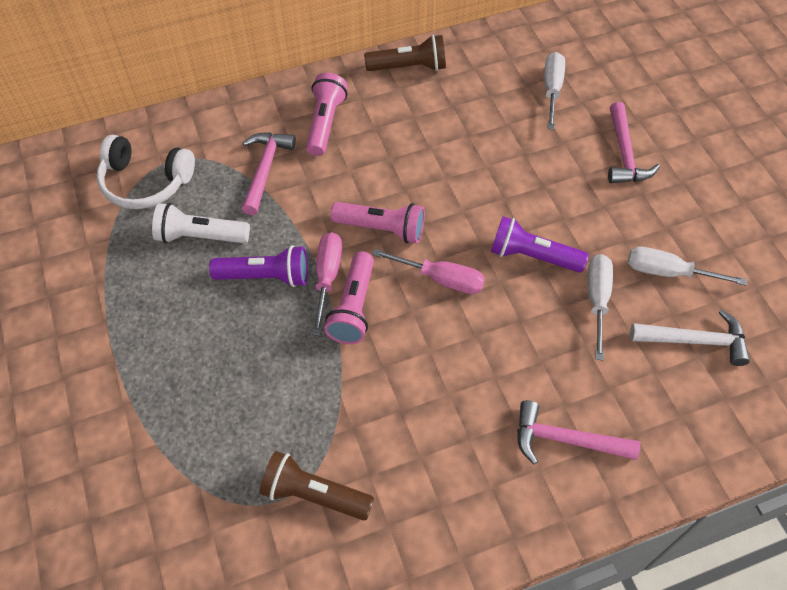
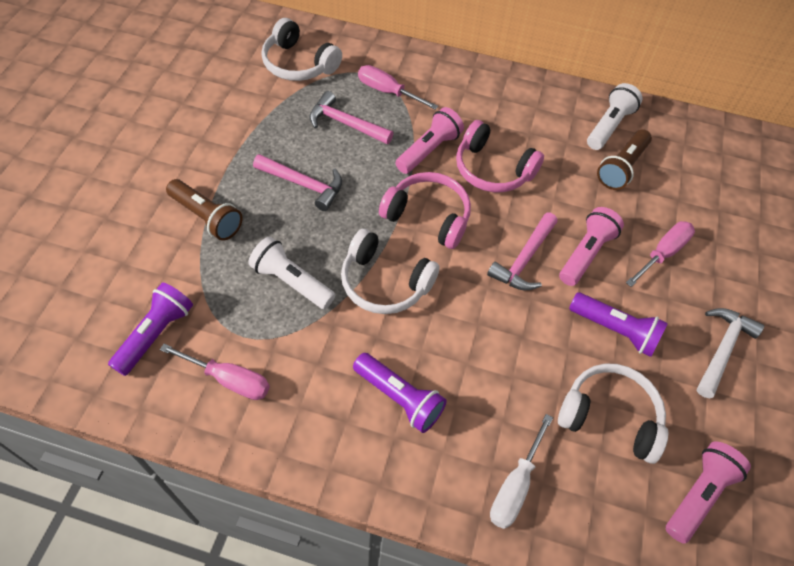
pink headphones: 0 -> 2
pink screwdriver: 2 -> 3
purple flashlight: 2 -> 3
white flashlight: 1 -> 2
white headphones: 1 -> 3
white screwdriver: 3 -> 1

